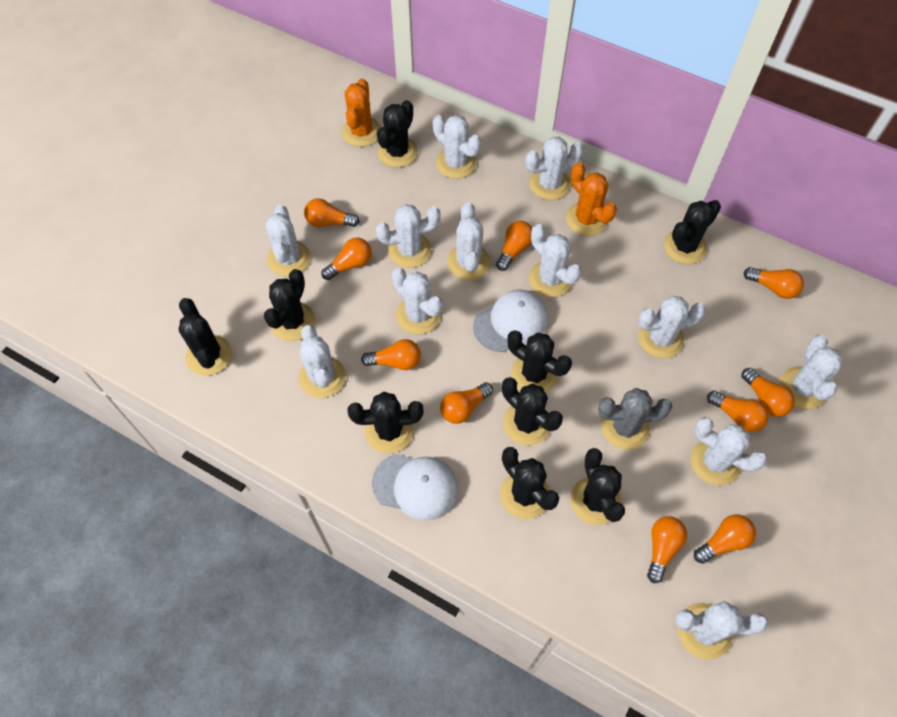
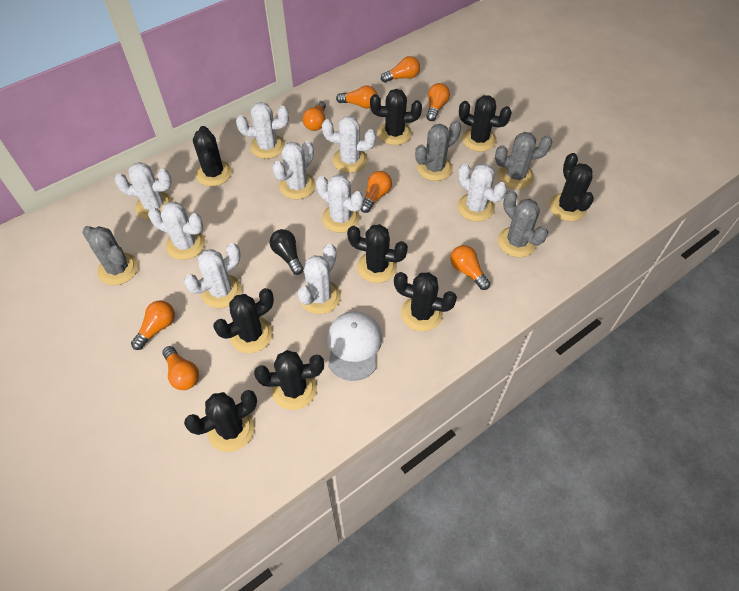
black light bulb: 0 -> 1
grey cactus: 1 -> 4
orange cactus: 2 -> 0
orange light bulb: 10 -> 8
white cactus: 12 -> 9
white cap: 2 -> 1

